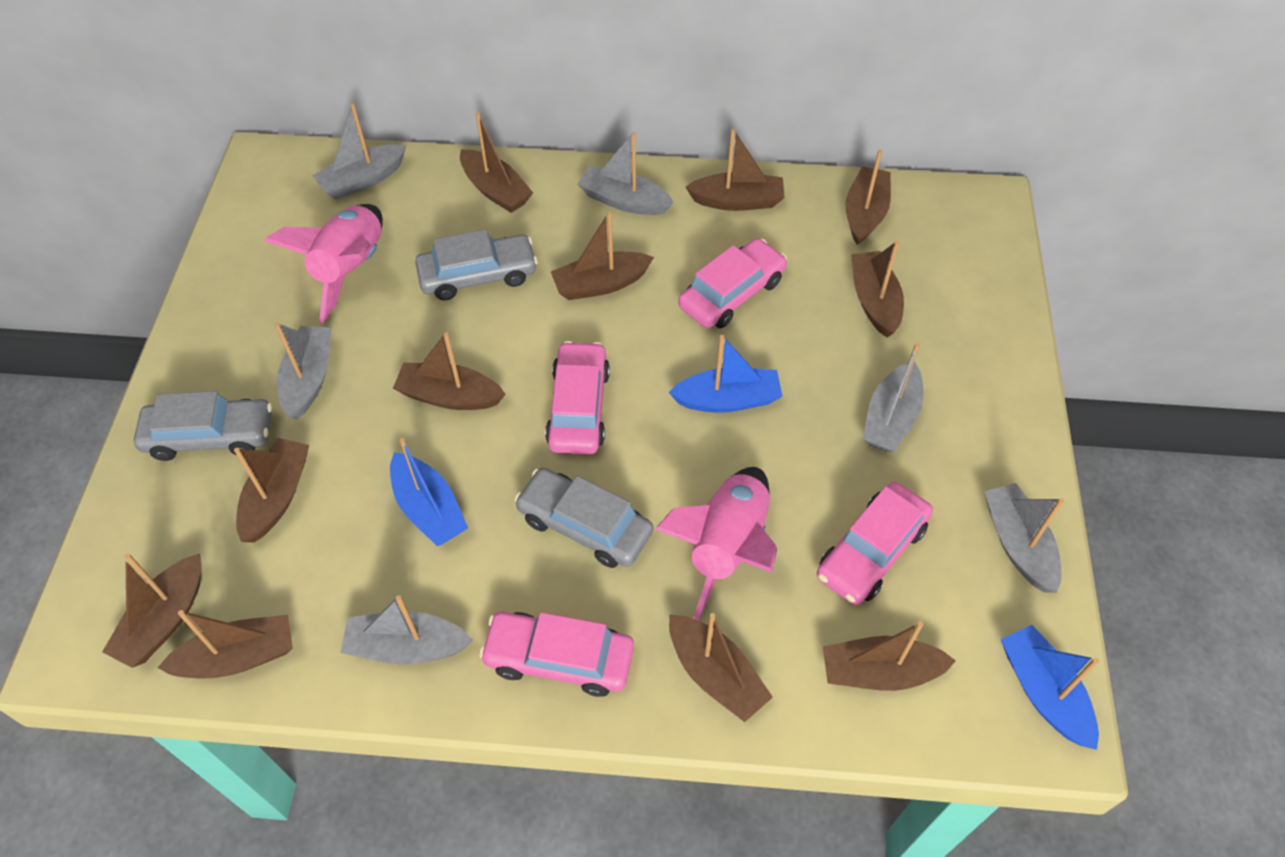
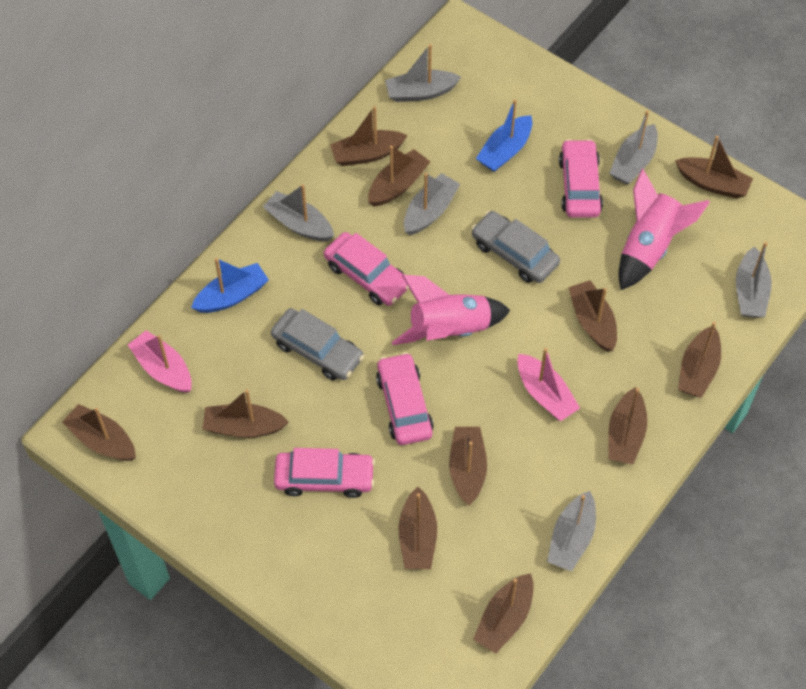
blue boat: 3 -> 2
grey car: 3 -> 2
pink boat: 0 -> 2

